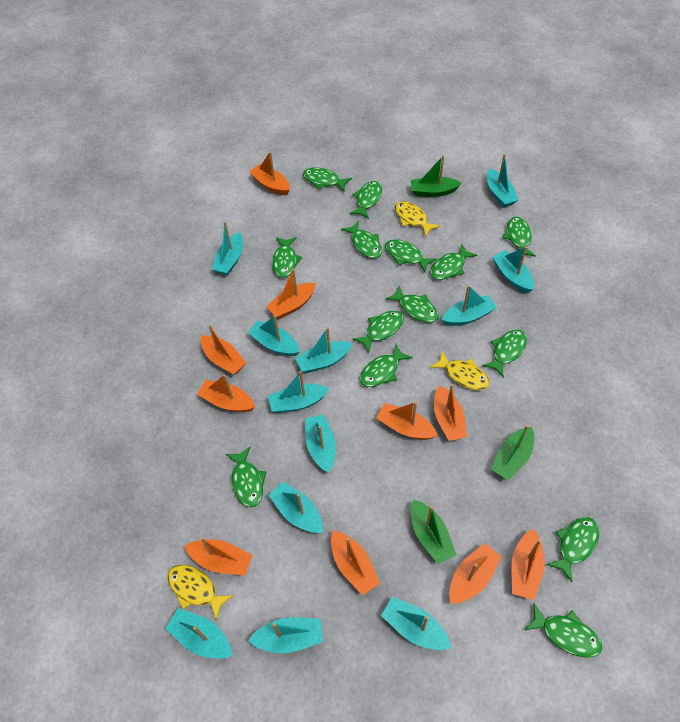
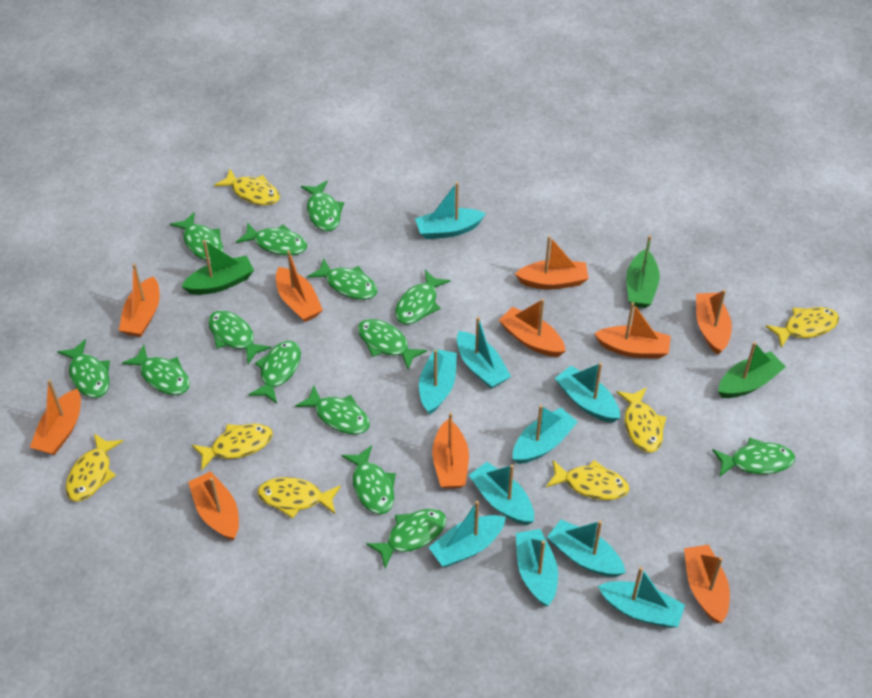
turquoise boat: 12 -> 10
yellow fish: 3 -> 7

